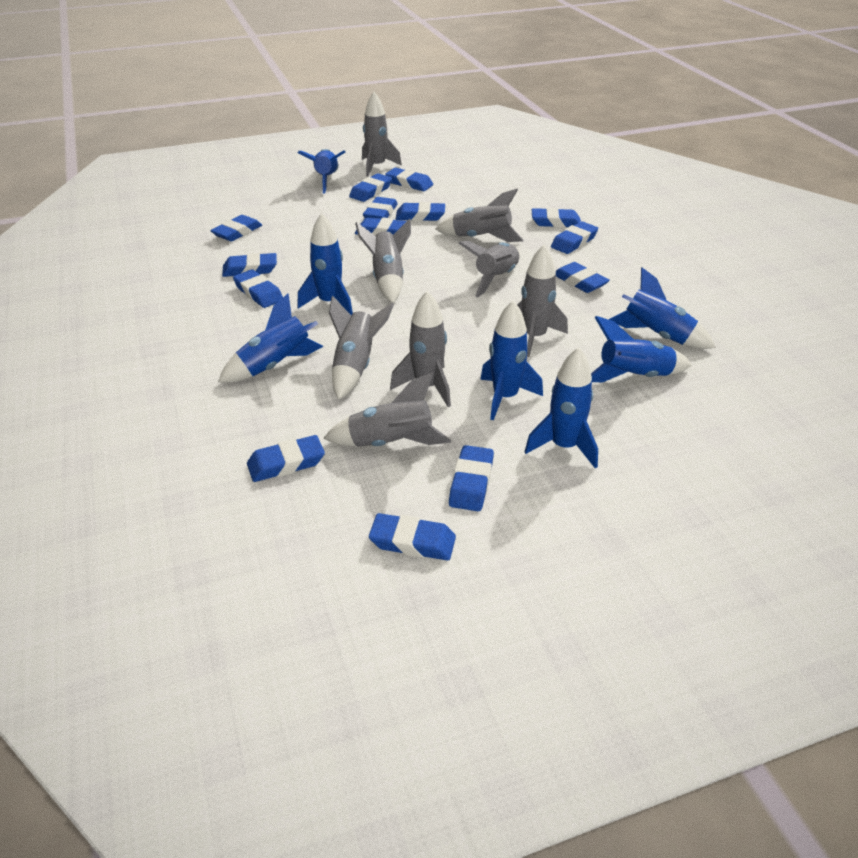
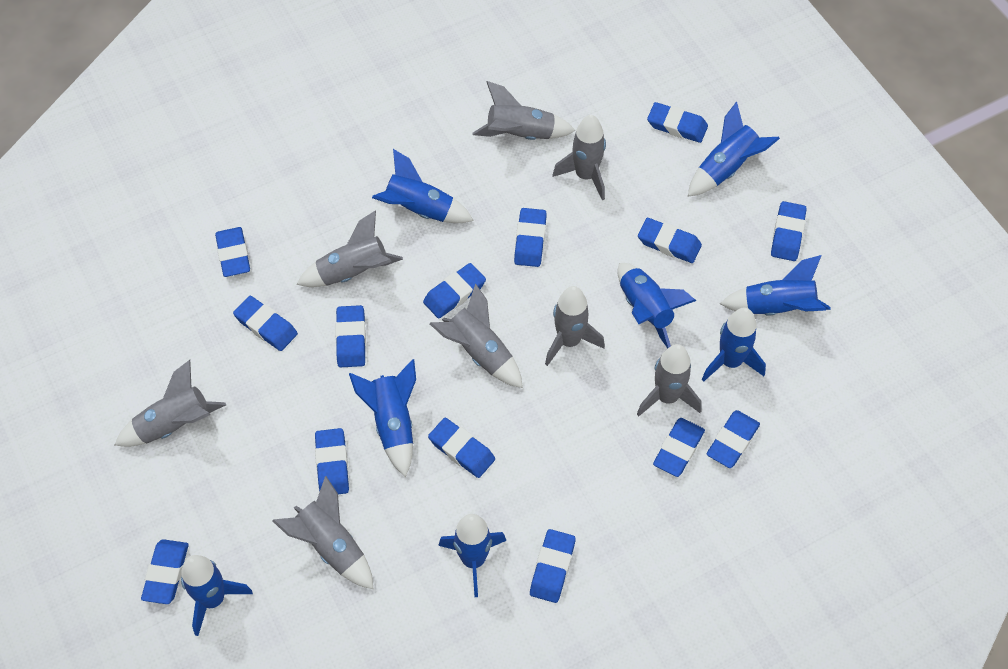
blue rocket: 7 -> 8

